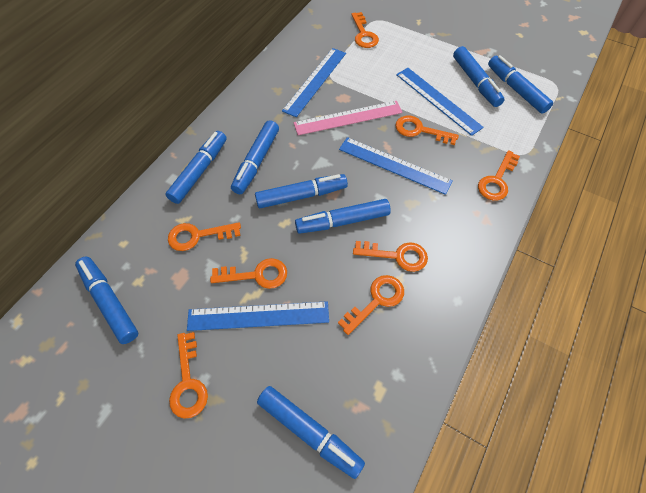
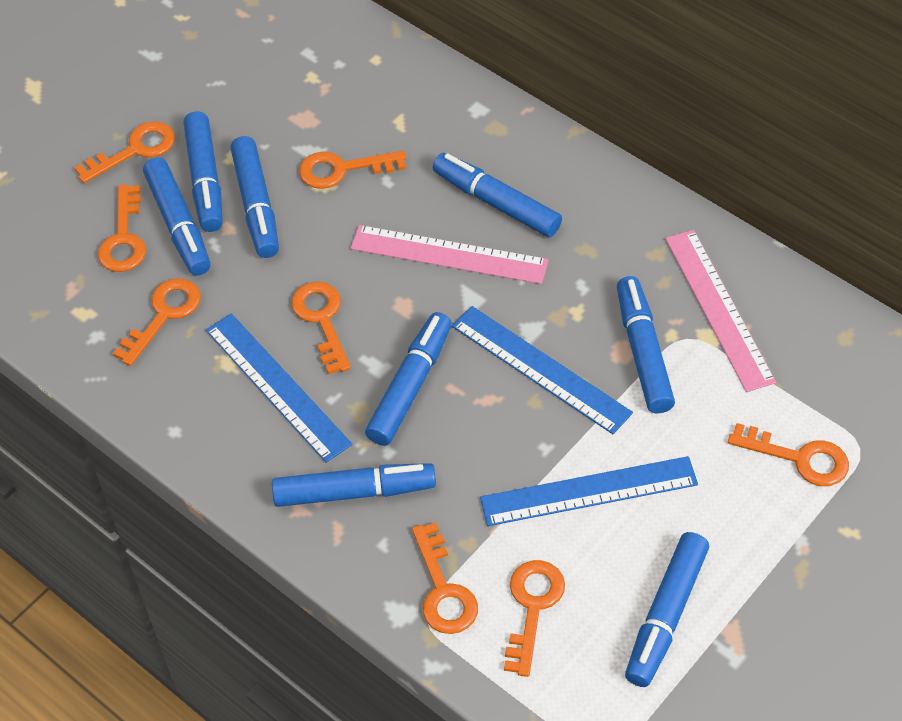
blue ruler: 4 -> 3
pink ruler: 1 -> 2

